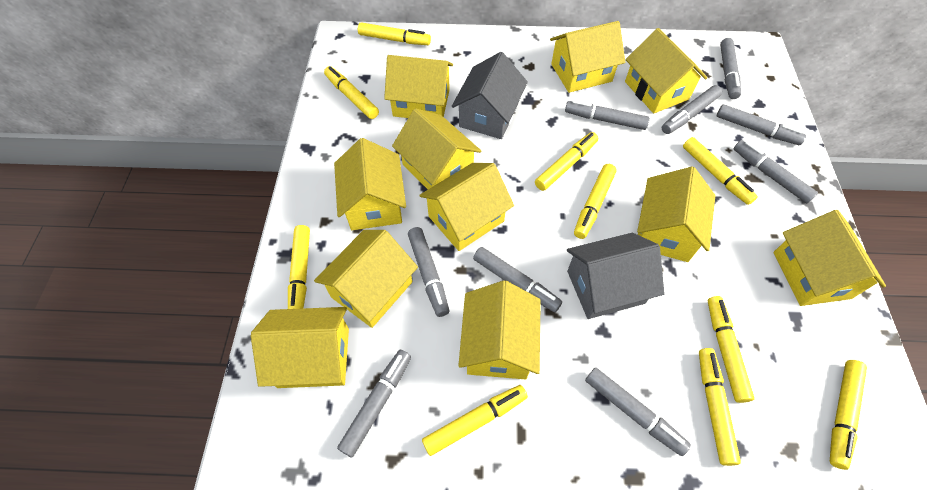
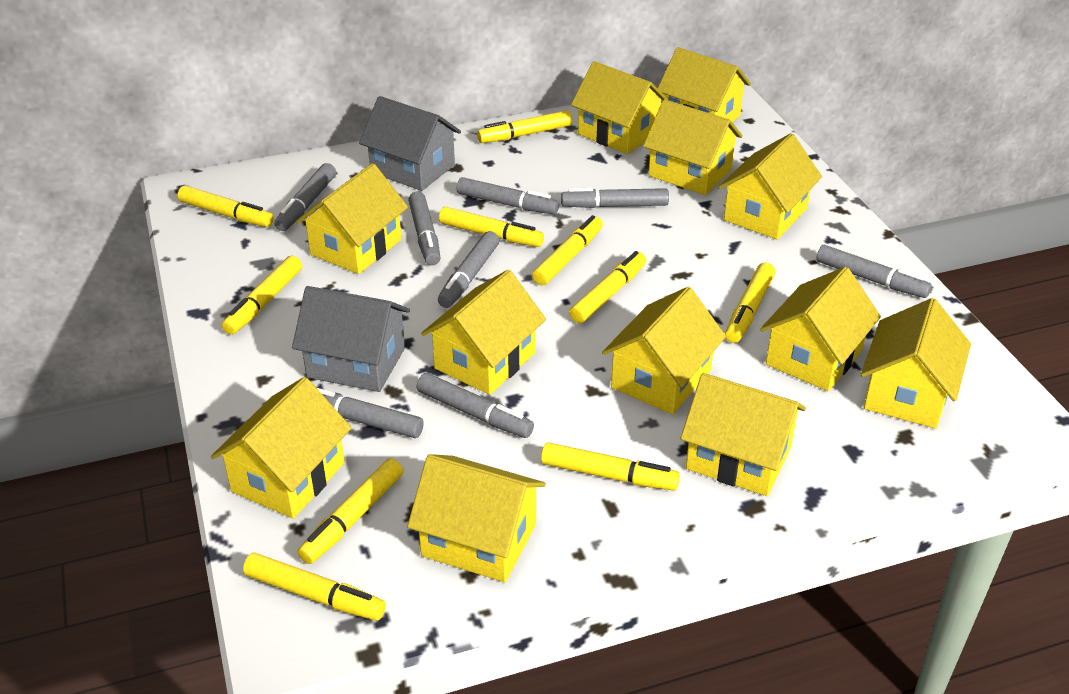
grey marker: 9 -> 8
yellow house: 11 -> 12

